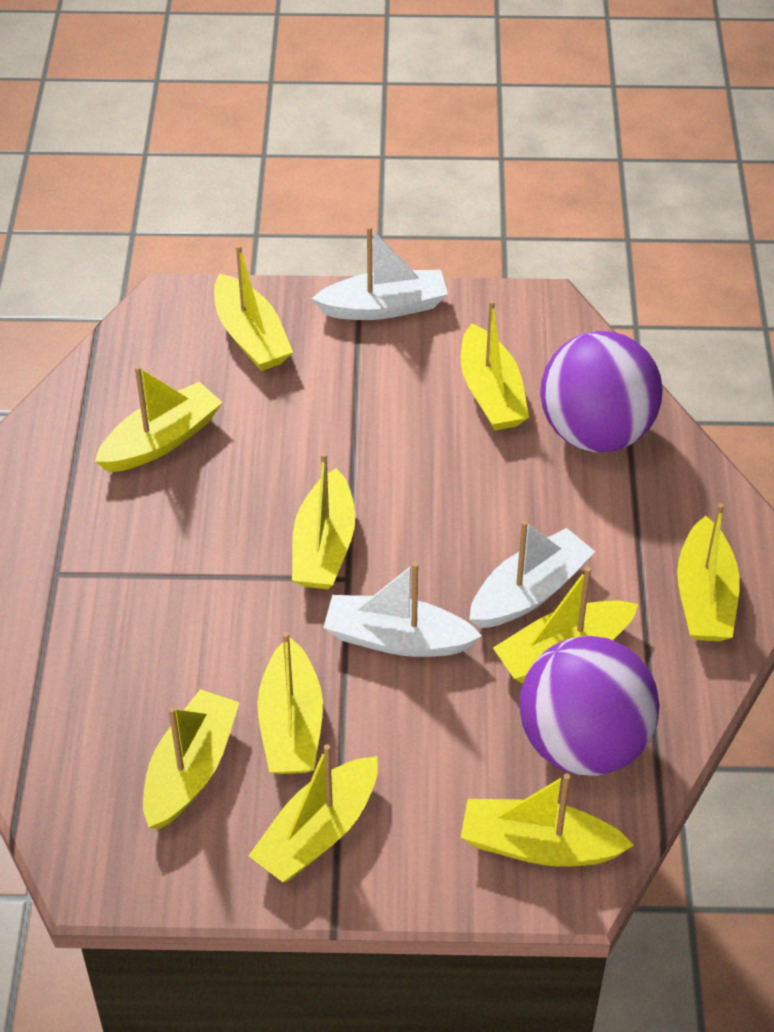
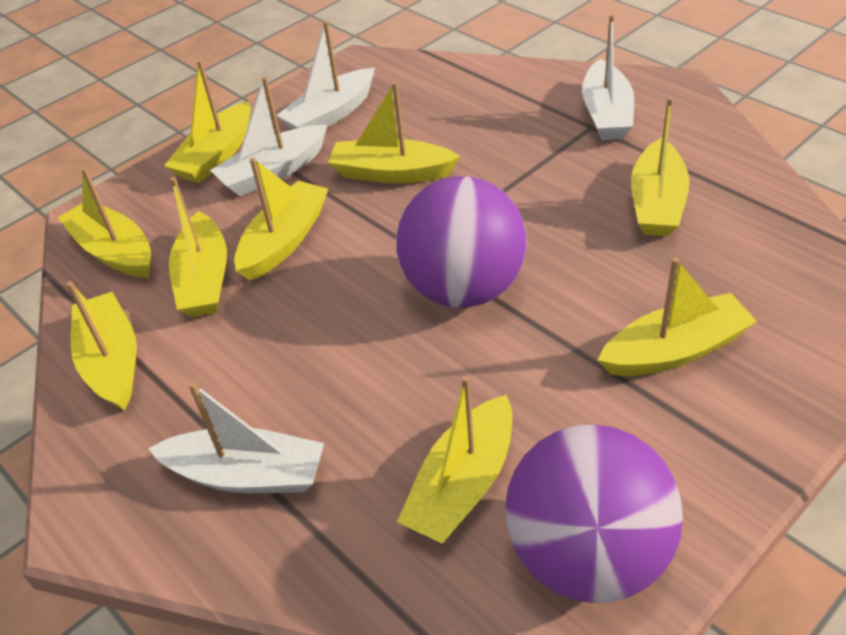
white boat: 3 -> 4
yellow boat: 10 -> 9

